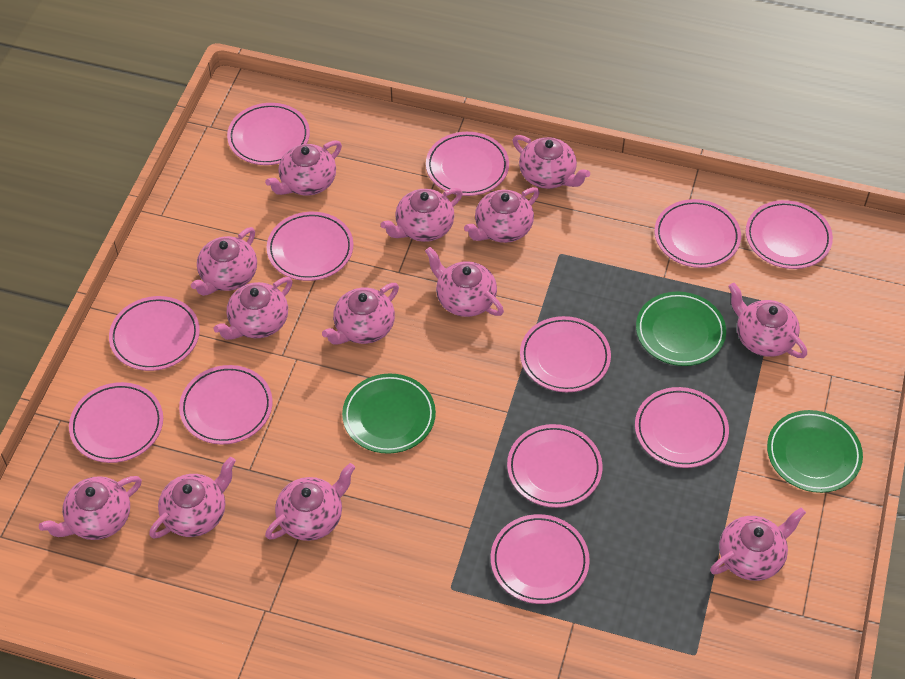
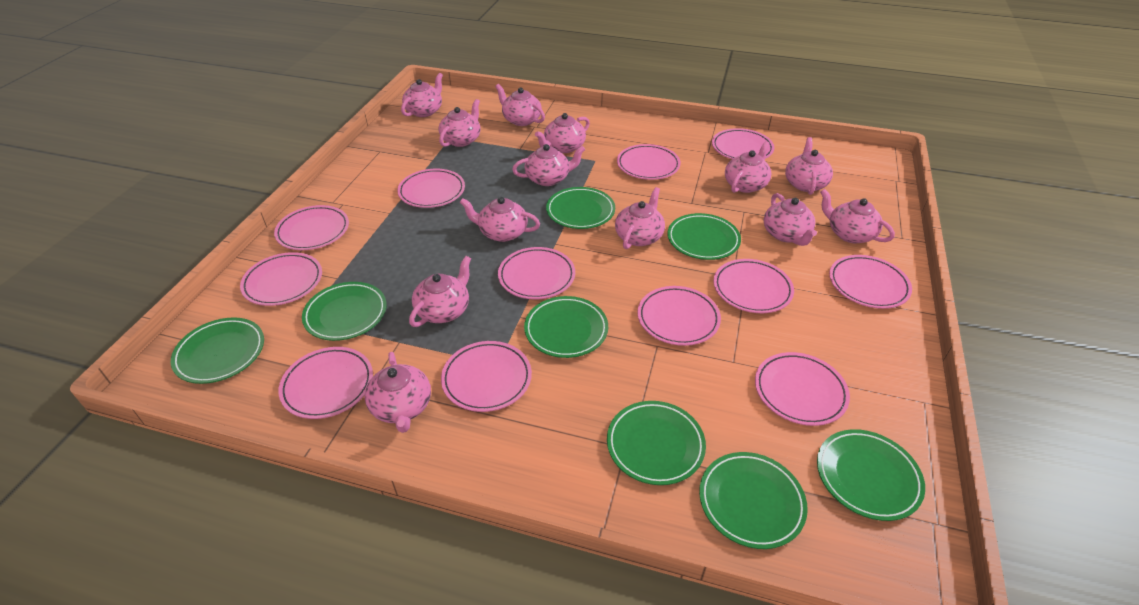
green plate: 3 -> 8

